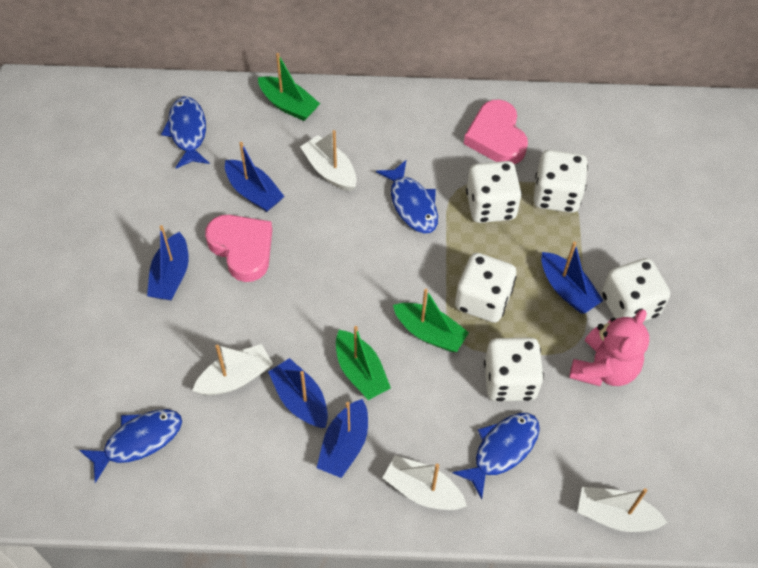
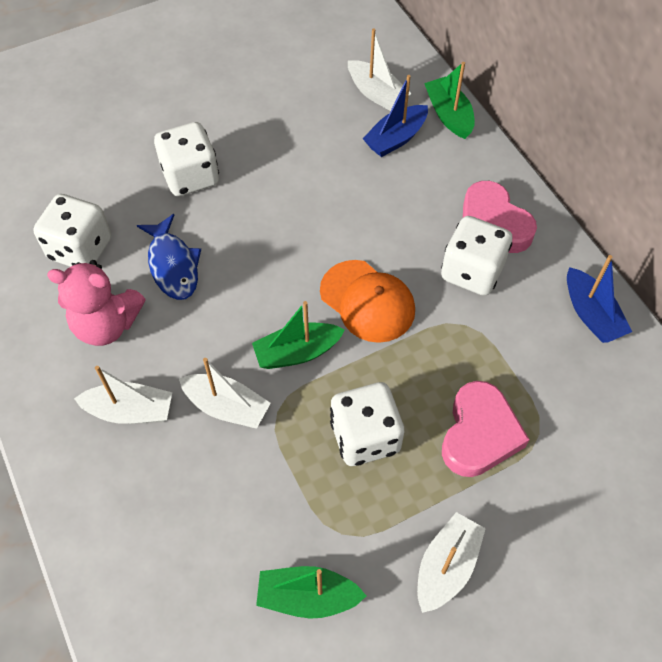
blue boat: 5 -> 2
blue fish: 4 -> 1
orange cap: 0 -> 1
white dice: 5 -> 4

